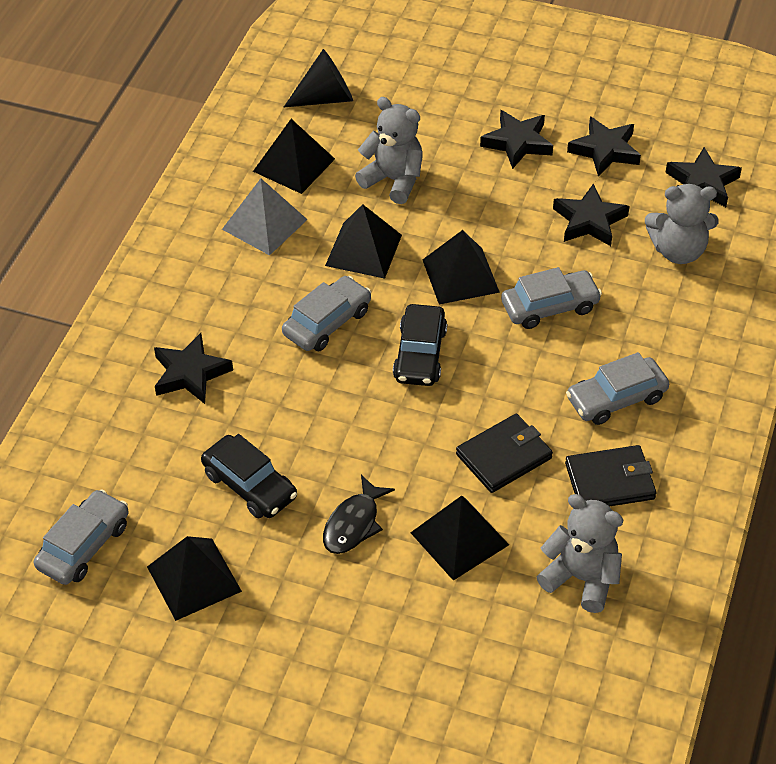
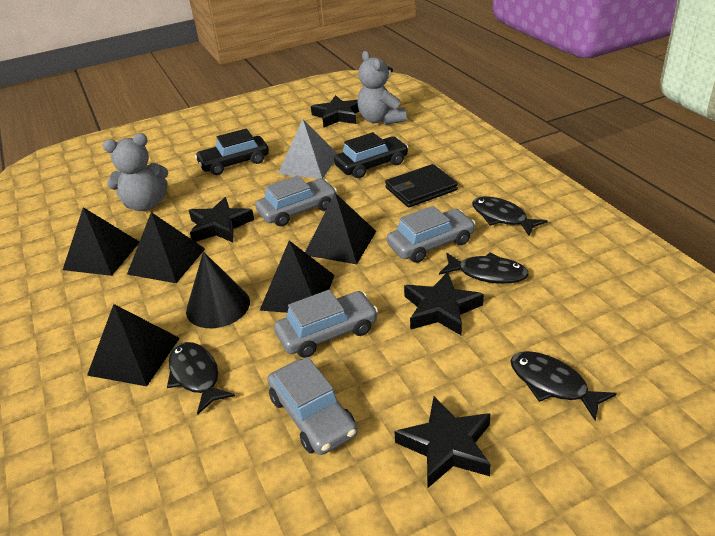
black fish: 1 -> 4
black star: 5 -> 4
black wallet: 2 -> 1
grey teddy bear: 3 -> 2

